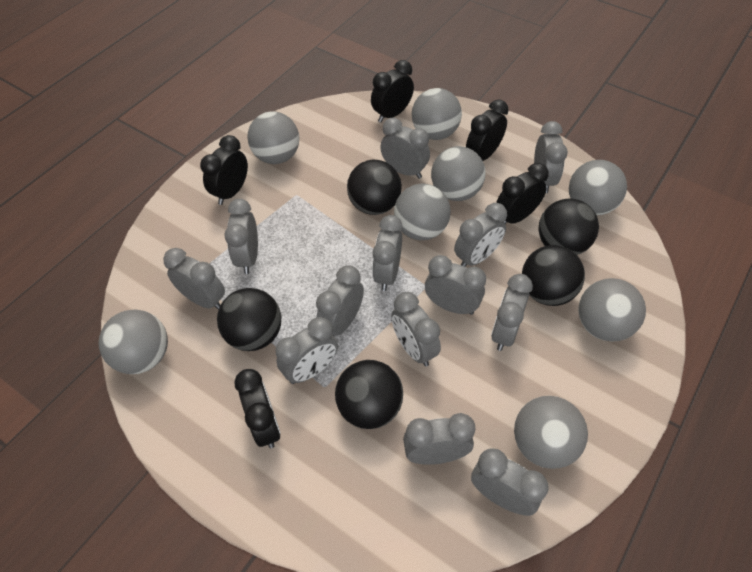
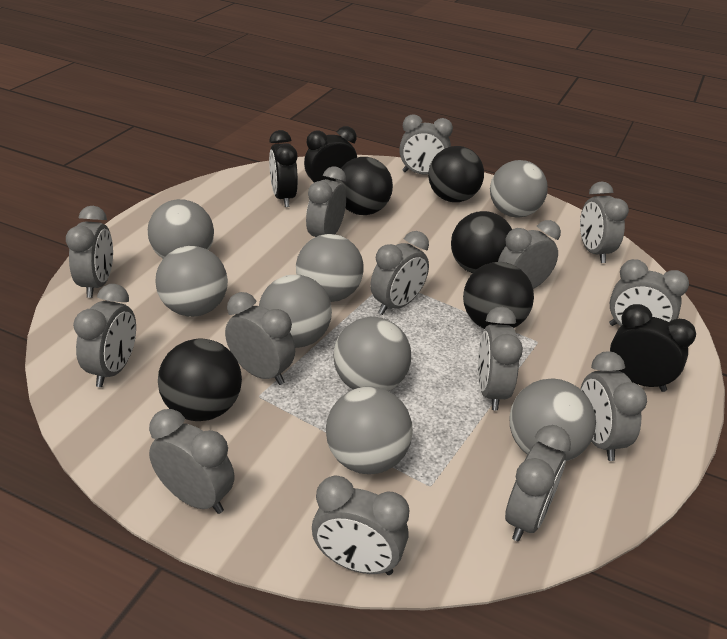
black clock: 5 -> 3
grey clock: 13 -> 14

